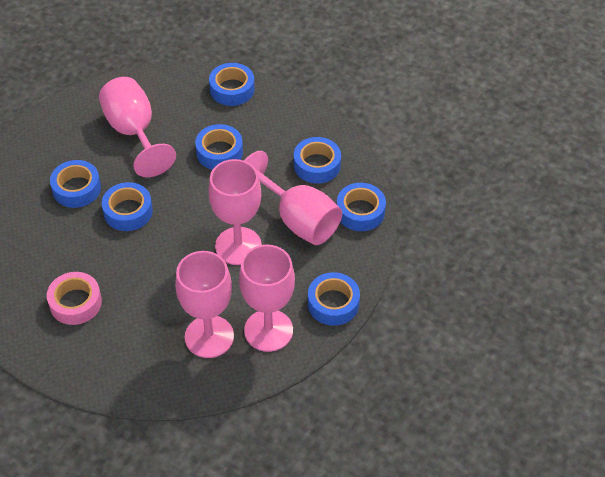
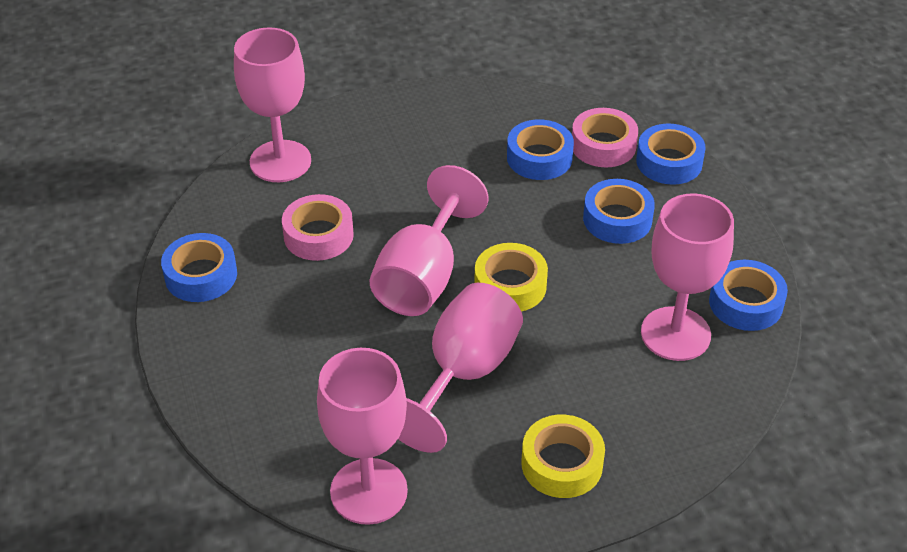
blue tape: 7 -> 5
pink tape: 1 -> 2
yellow tape: 0 -> 2

